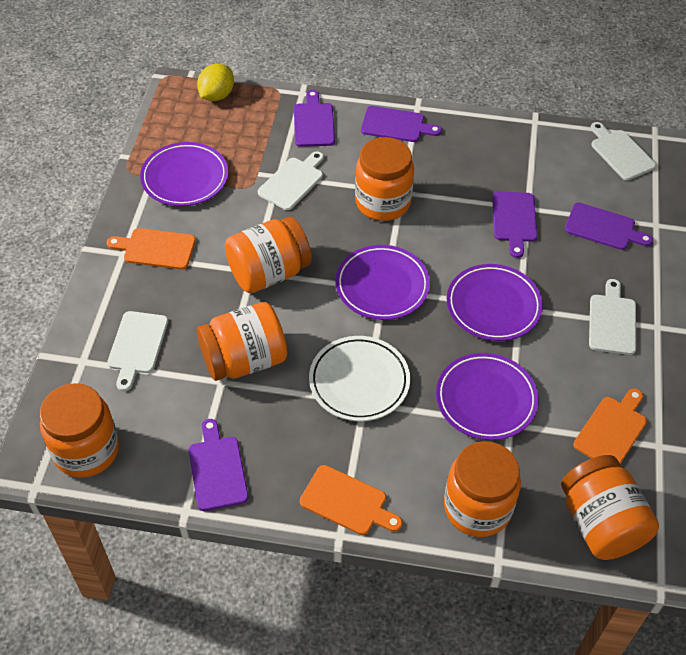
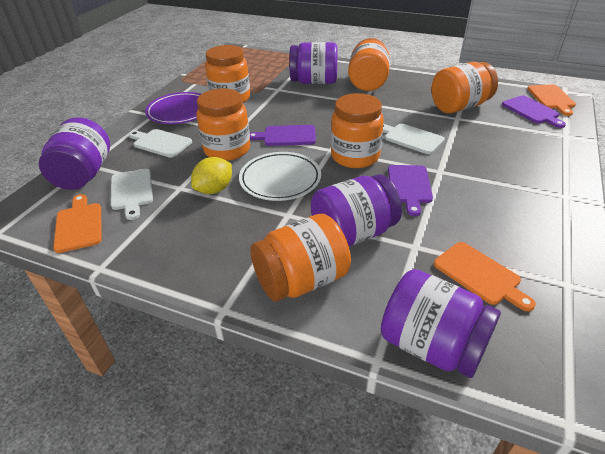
purple cutting board: 5 -> 3
purple jar: 0 -> 4
purple plate: 4 -> 1
white cutting board: 4 -> 3

